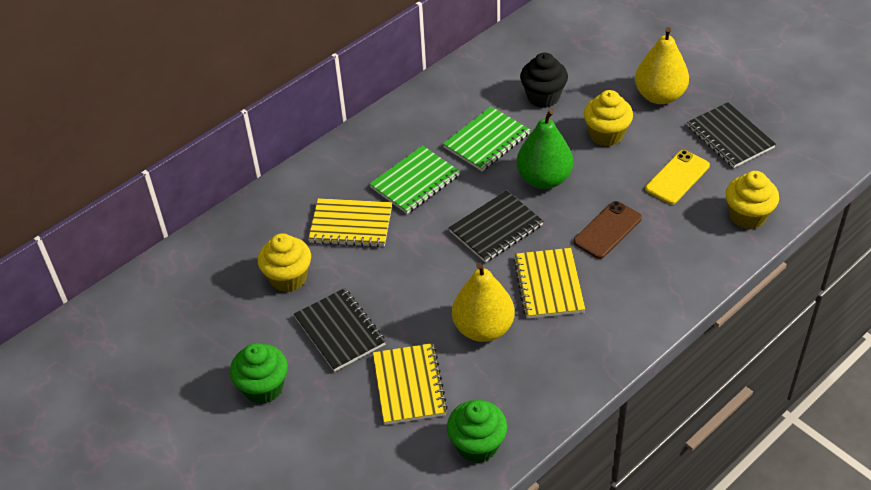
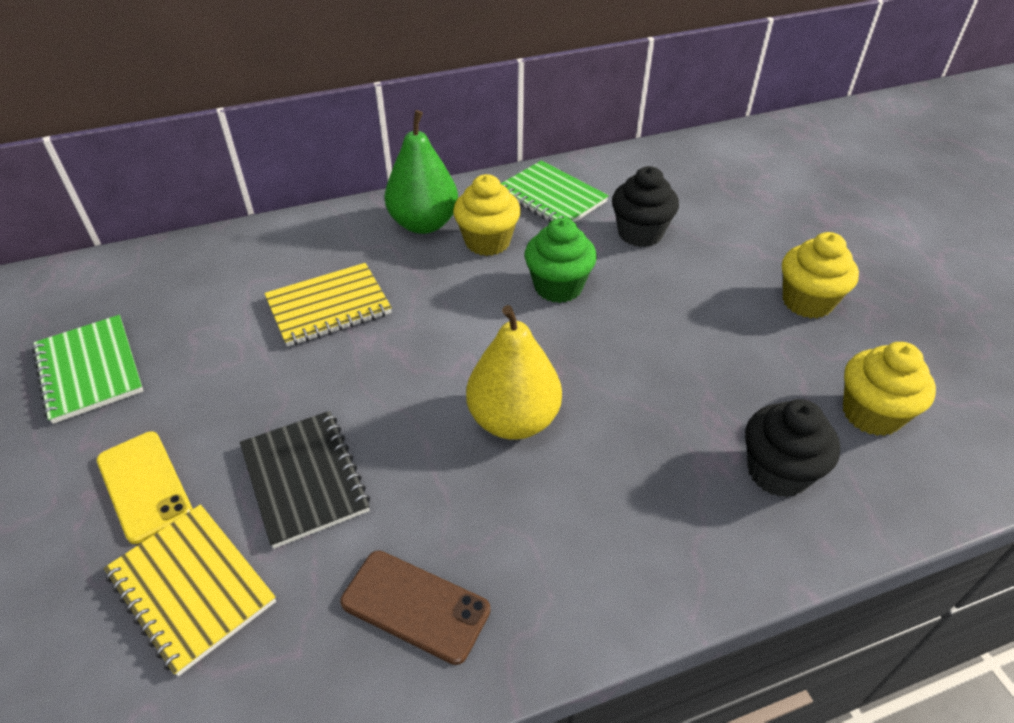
black cupcake: 1 -> 2
black notebook: 3 -> 1
green cupcake: 2 -> 1
yellow notebook: 3 -> 2
yellow pear: 2 -> 1

